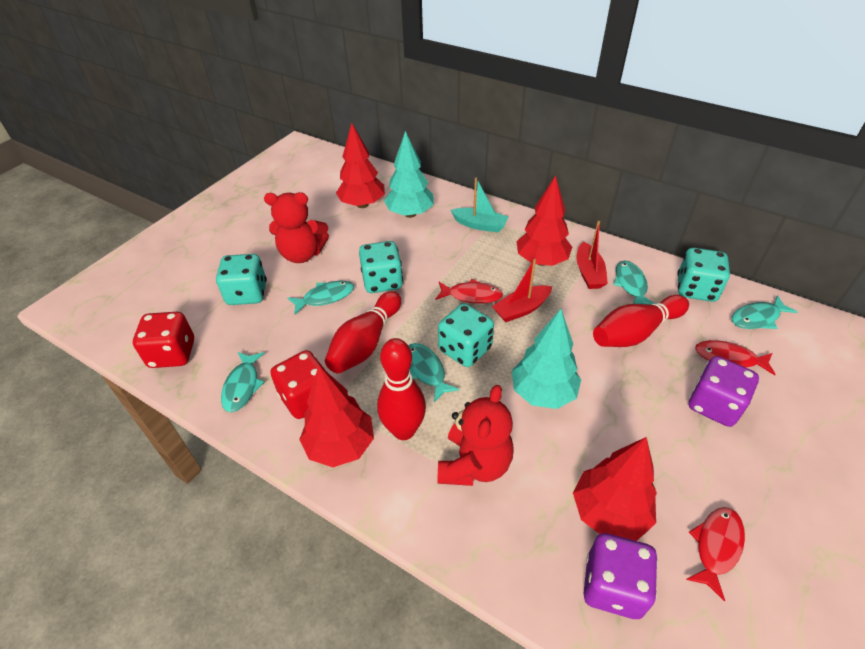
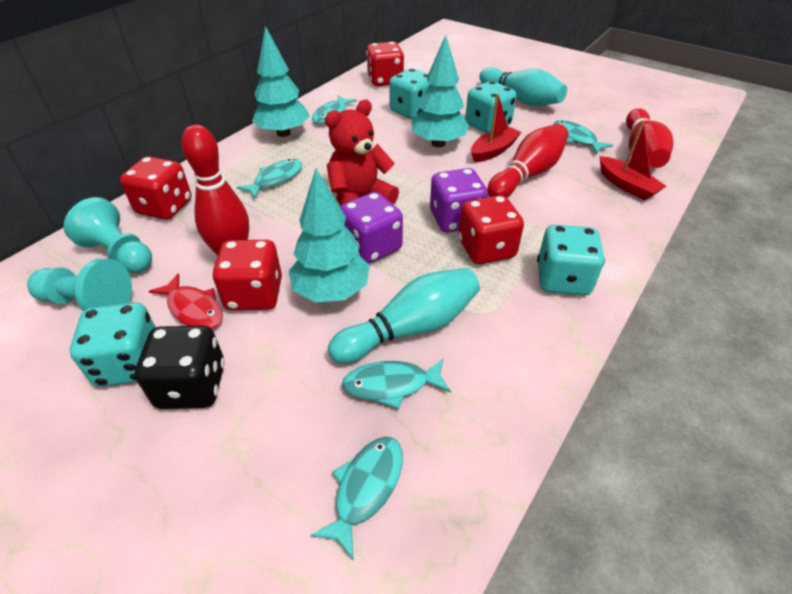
black dice: 0 -> 1
red dice: 2 -> 4
red fish: 3 -> 1
red teddy bear: 2 -> 1
red tree: 4 -> 0
turquoise boat: 1 -> 0
turquoise bowling pin: 0 -> 2
turquoise pawn: 0 -> 2
turquoise tree: 2 -> 3

